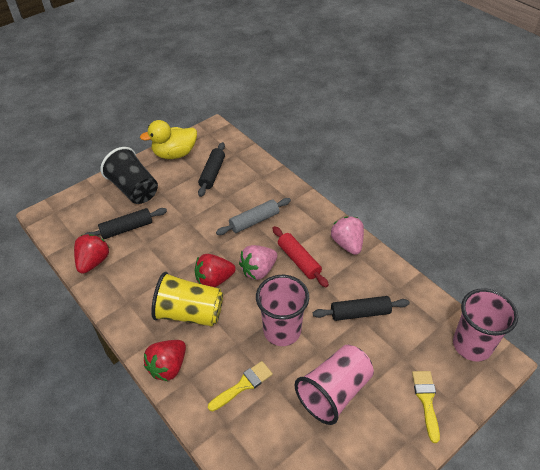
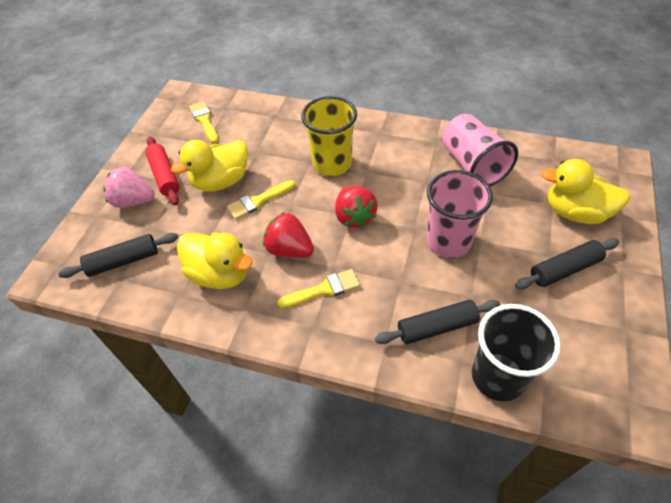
grey rolling pin: 1 -> 0
pink cup: 3 -> 2
pink strawberry: 2 -> 1
red strawberry: 3 -> 2
yellow brush: 2 -> 3
yellow duck: 1 -> 3

